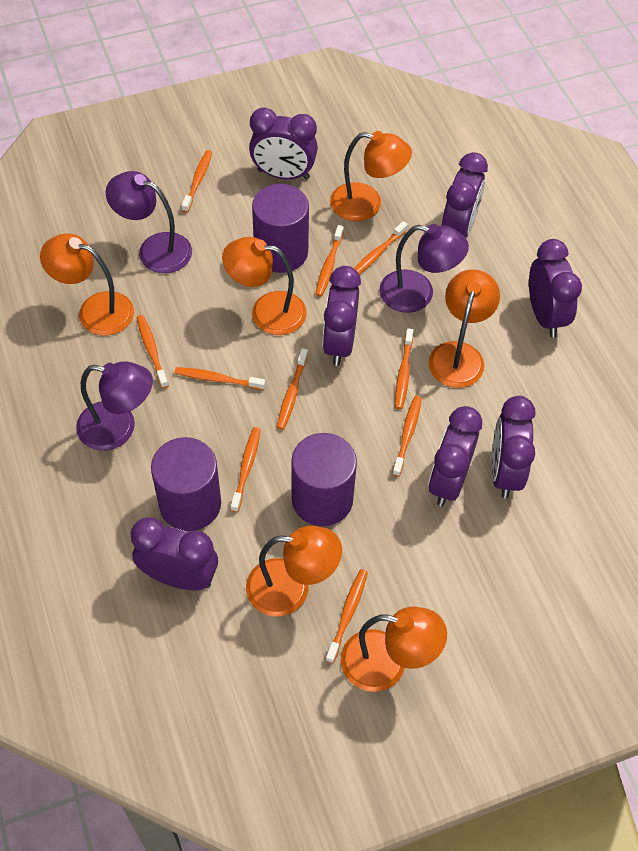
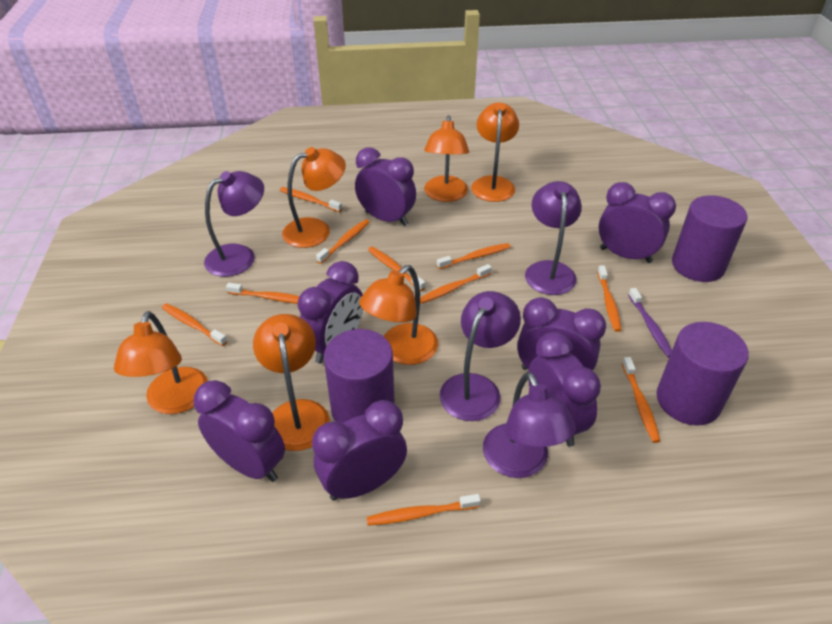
purple lamp: 3 -> 4
purple toothbrush: 0 -> 1

